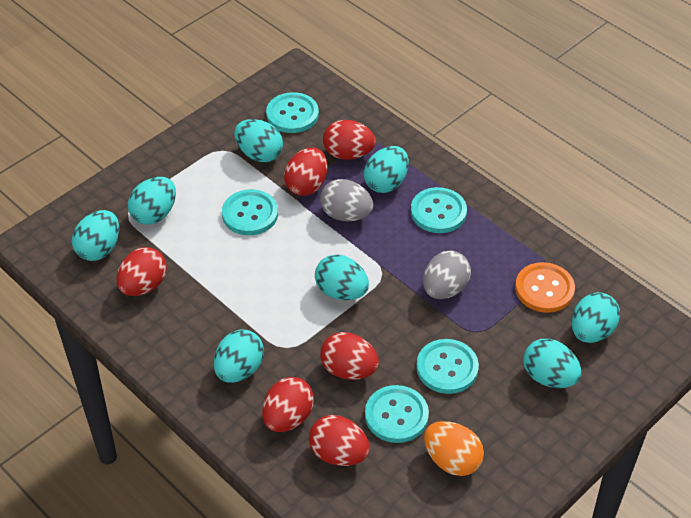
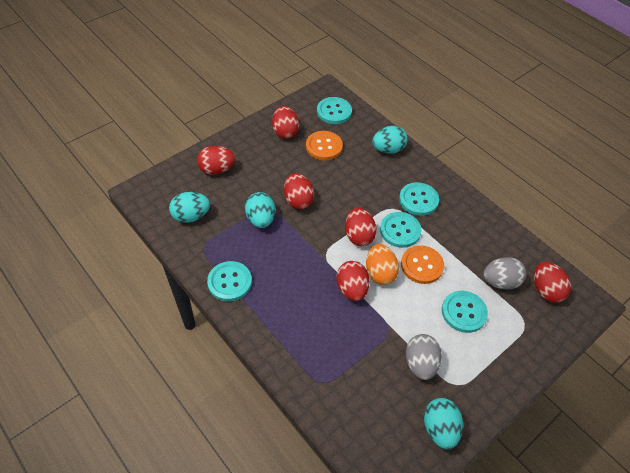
orange button: 1 -> 2
turquoise egg: 8 -> 4

